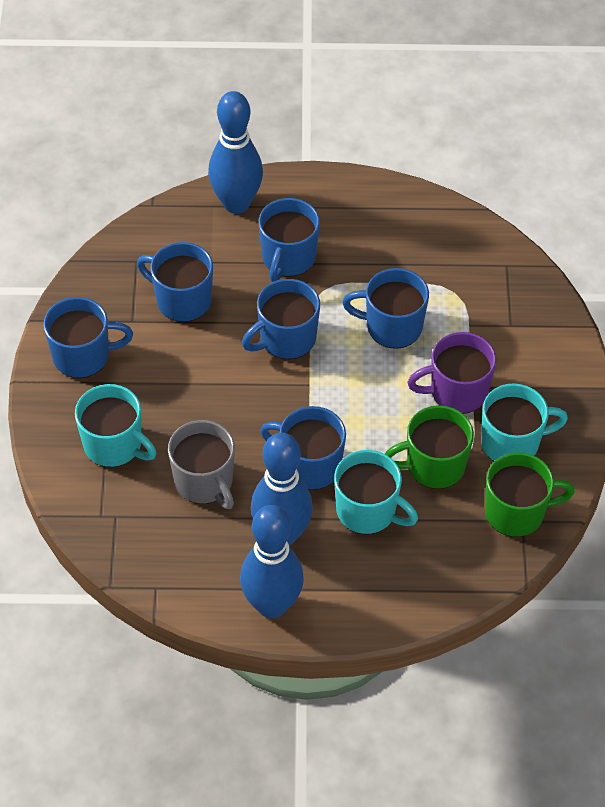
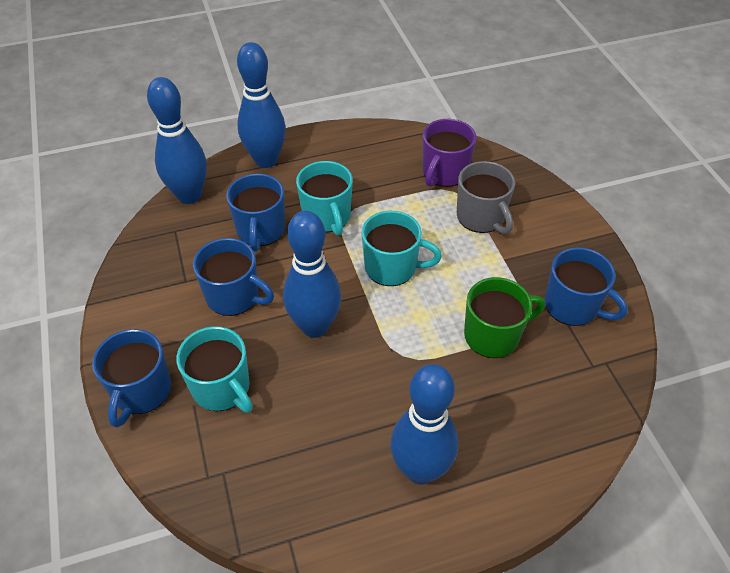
blue bowling pin: 3 -> 4
blue mug: 6 -> 4
green mug: 2 -> 1

